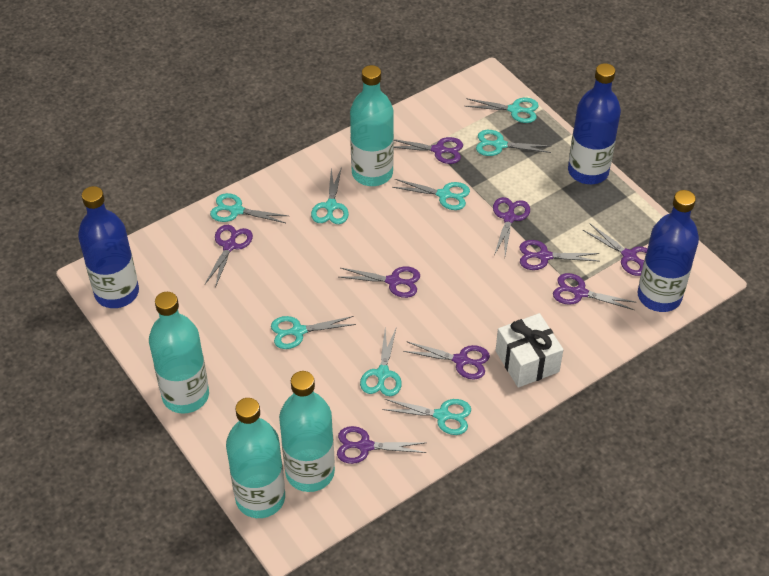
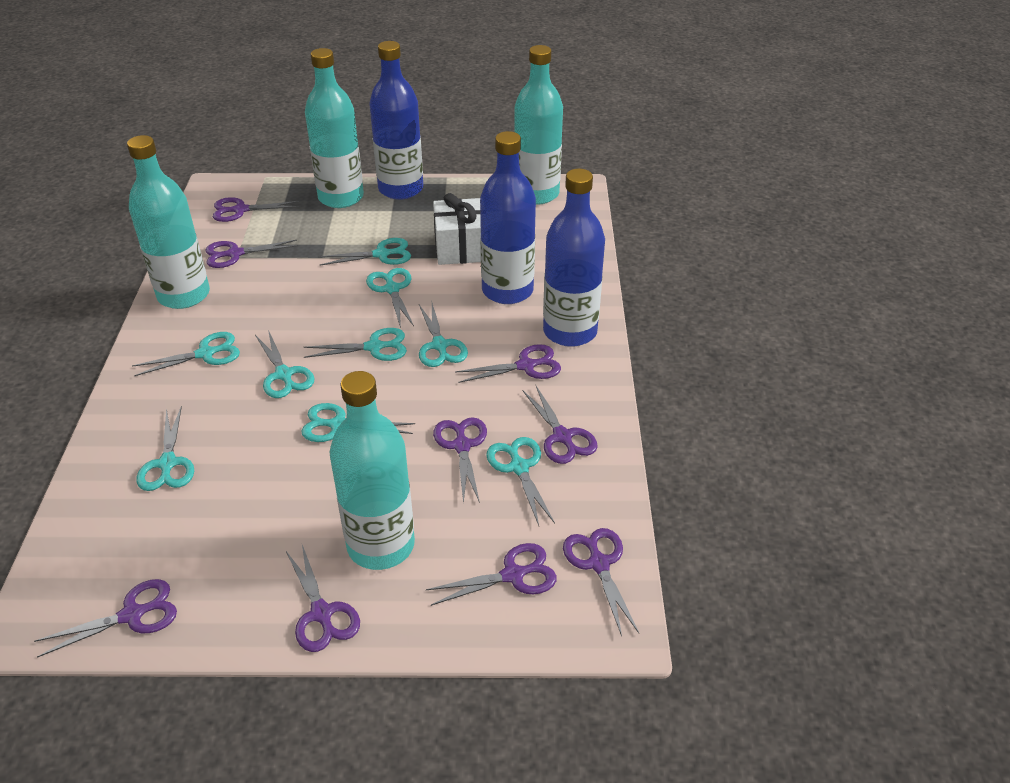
turquoise scissors: 8 -> 9

